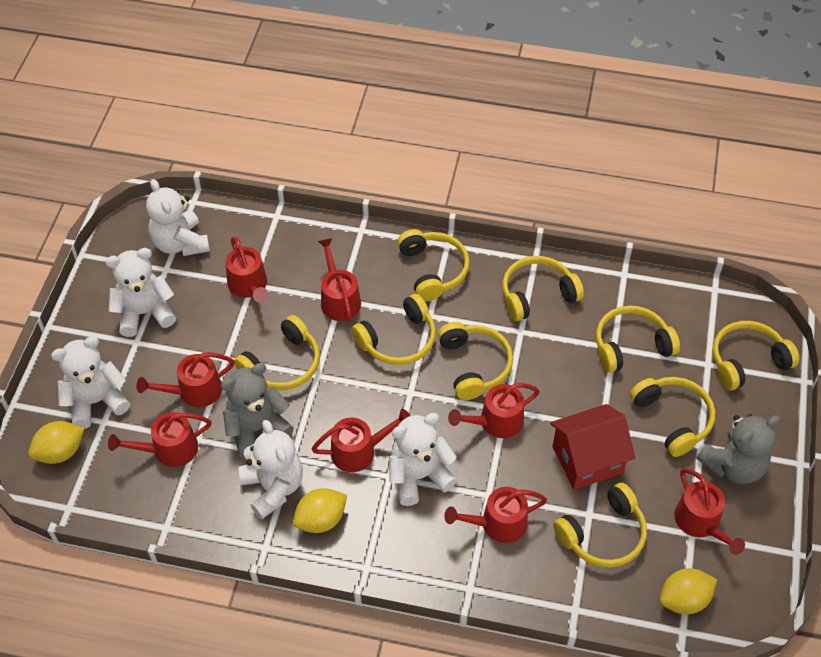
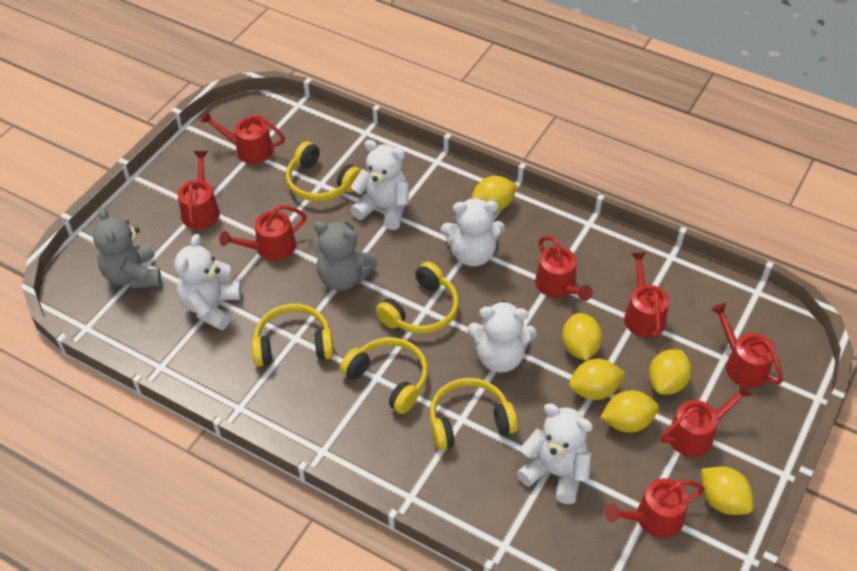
red house: 1 -> 0
yellow headphones: 9 -> 5
yellow lemon: 3 -> 6

